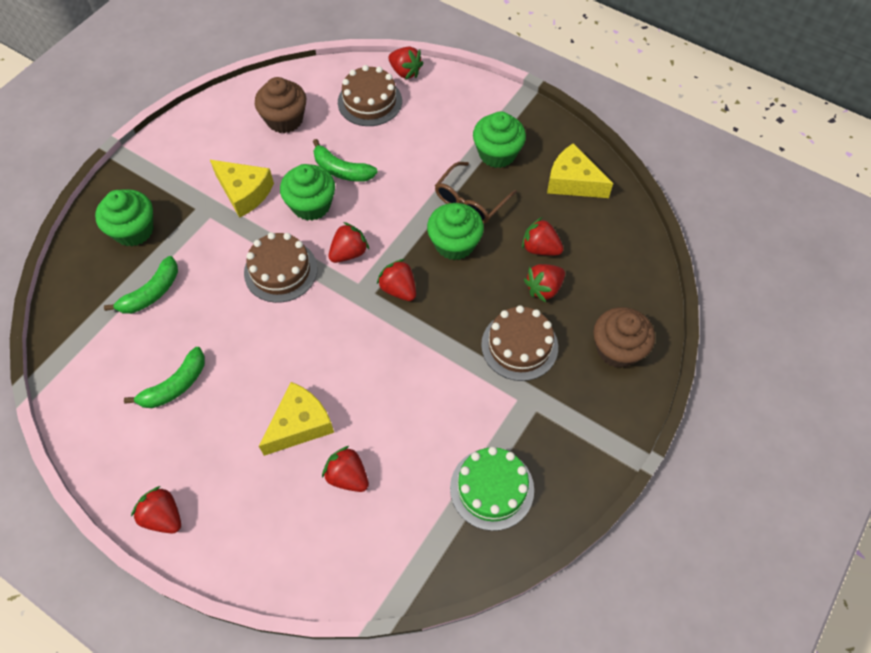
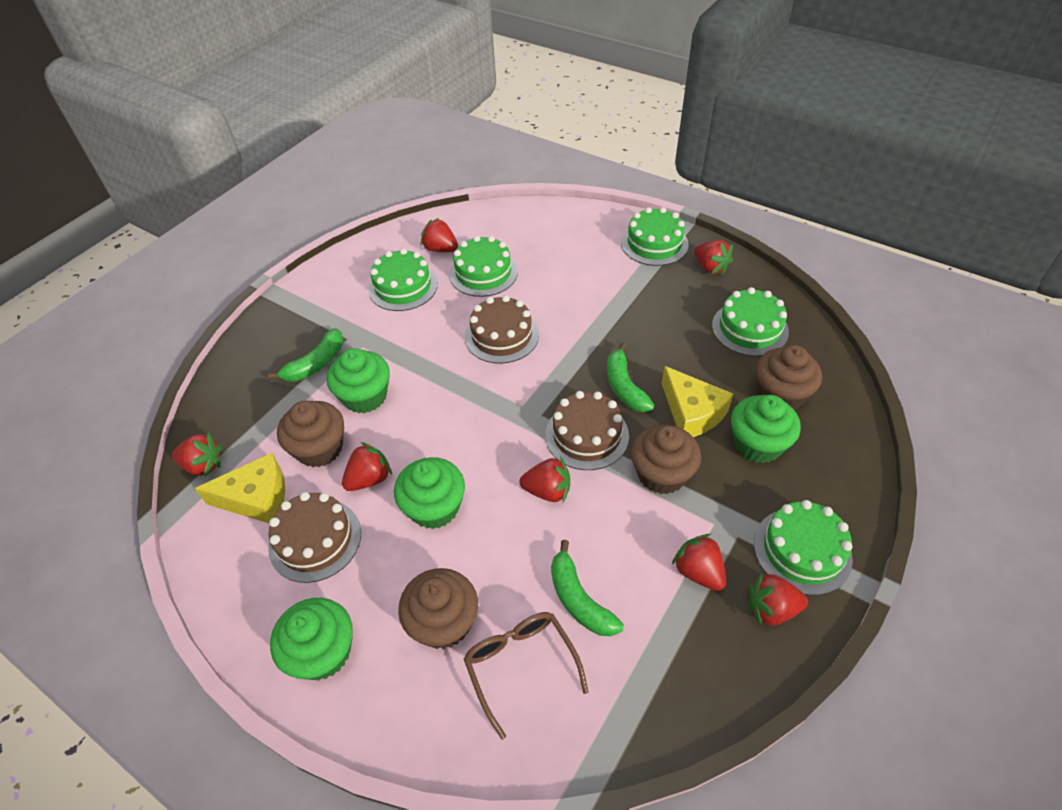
brown cupcake: 2 -> 4
green cake: 1 -> 5
yellow cheese: 3 -> 2

